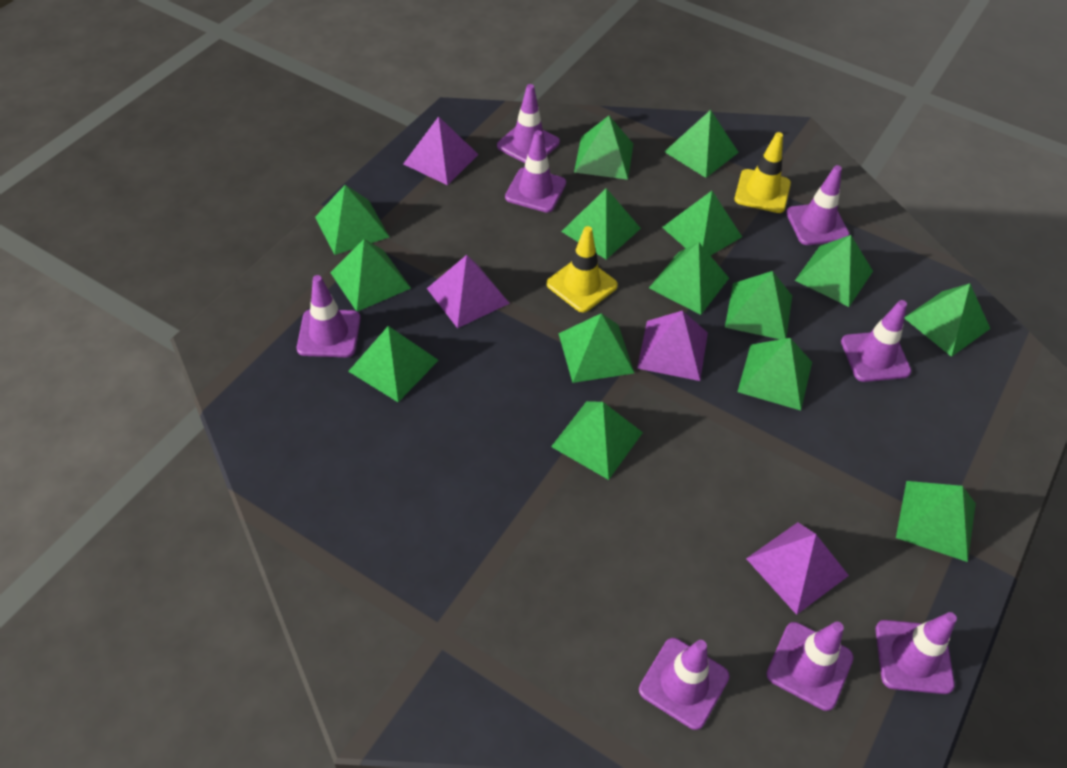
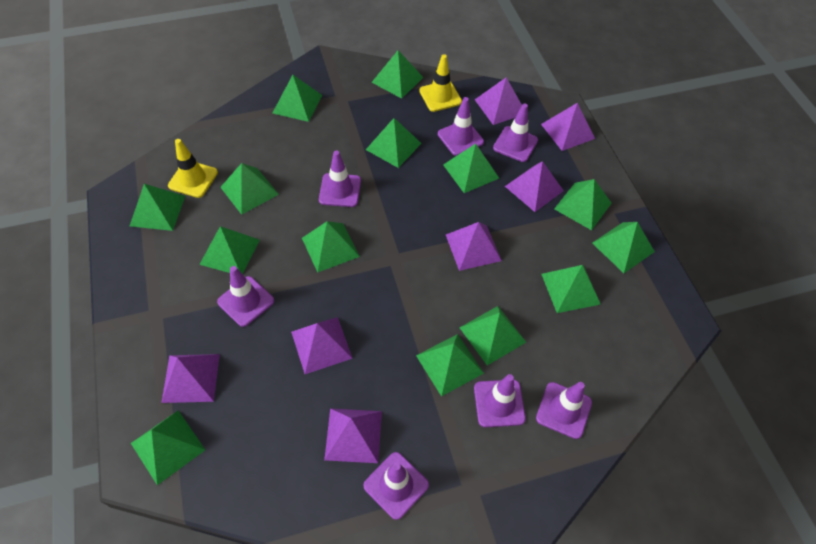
green pyramid: 15 -> 14
purple pyramid: 4 -> 7
purple traffic cone: 8 -> 7

